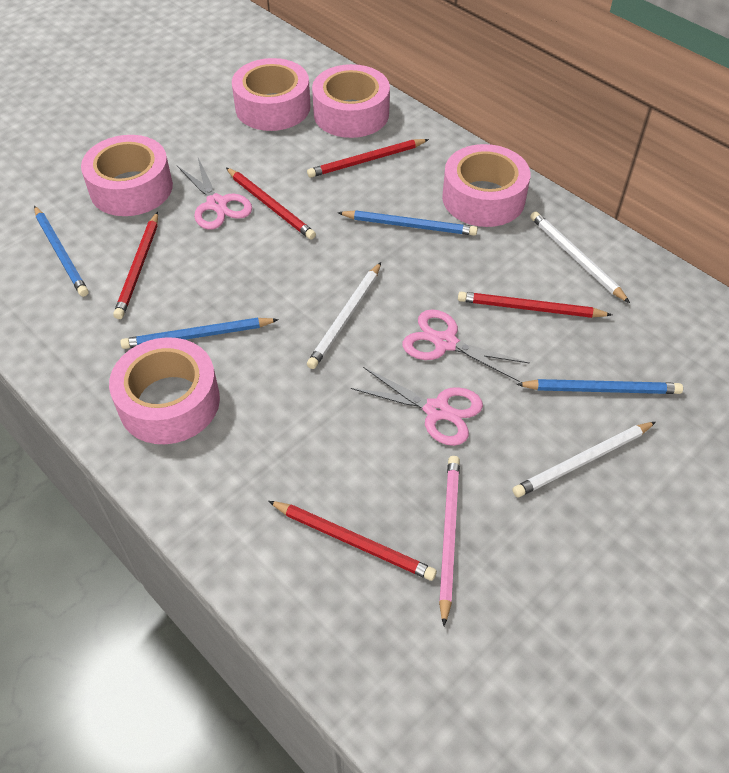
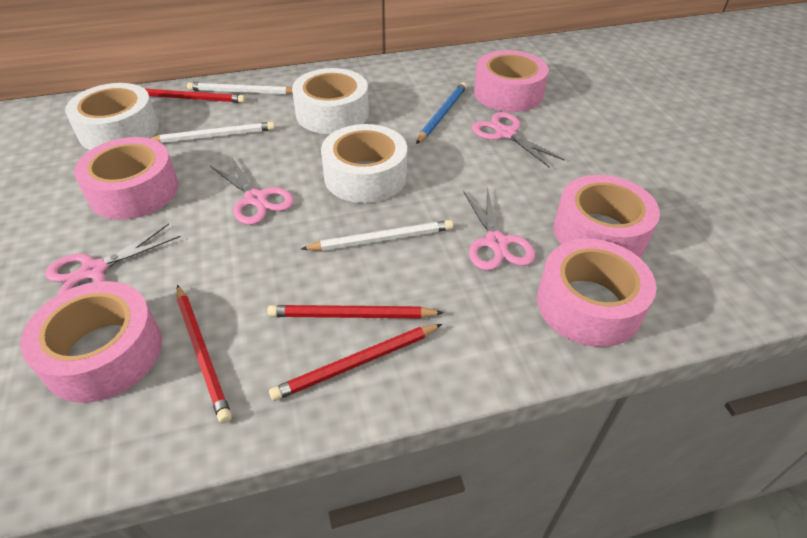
blue pencil: 4 -> 1
pink pencil: 1 -> 0
pink scissors: 3 -> 4
red pencil: 5 -> 4
white tape: 0 -> 3

